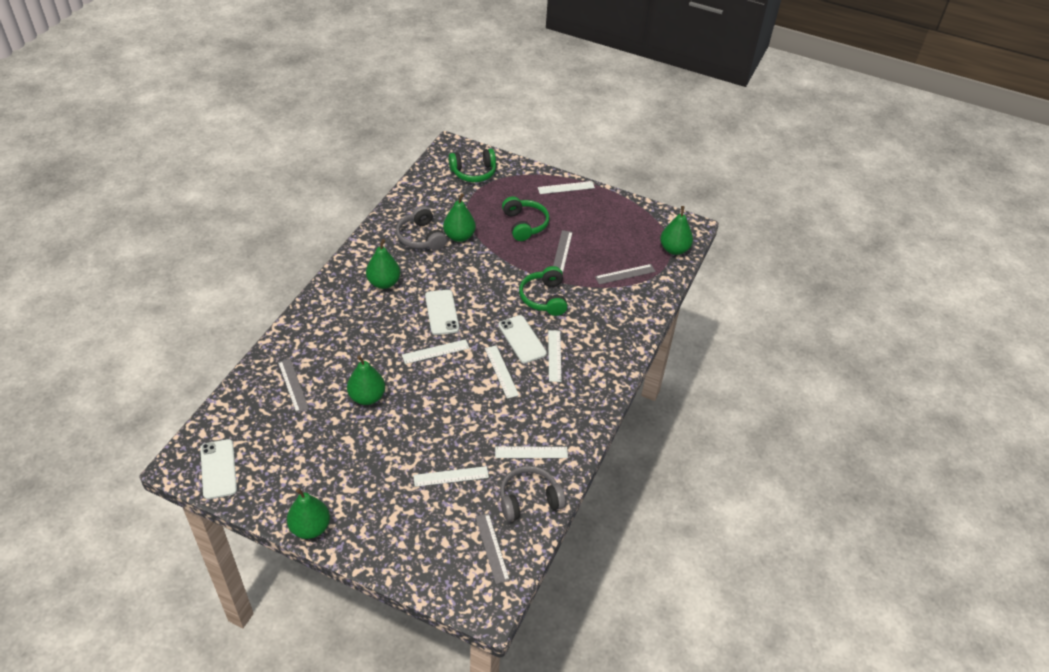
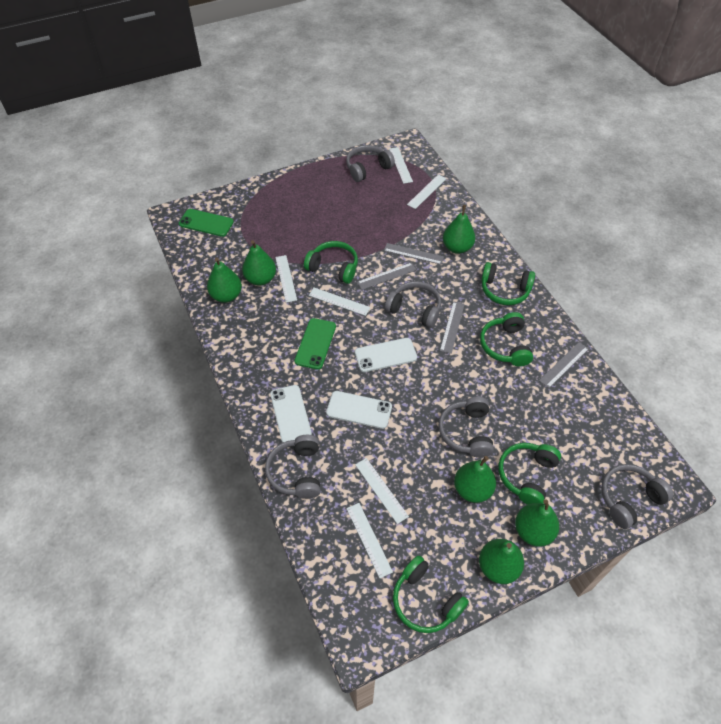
green headphones: 3 -> 5
green pear: 5 -> 6
green phone: 0 -> 2
grey headphones: 2 -> 5

